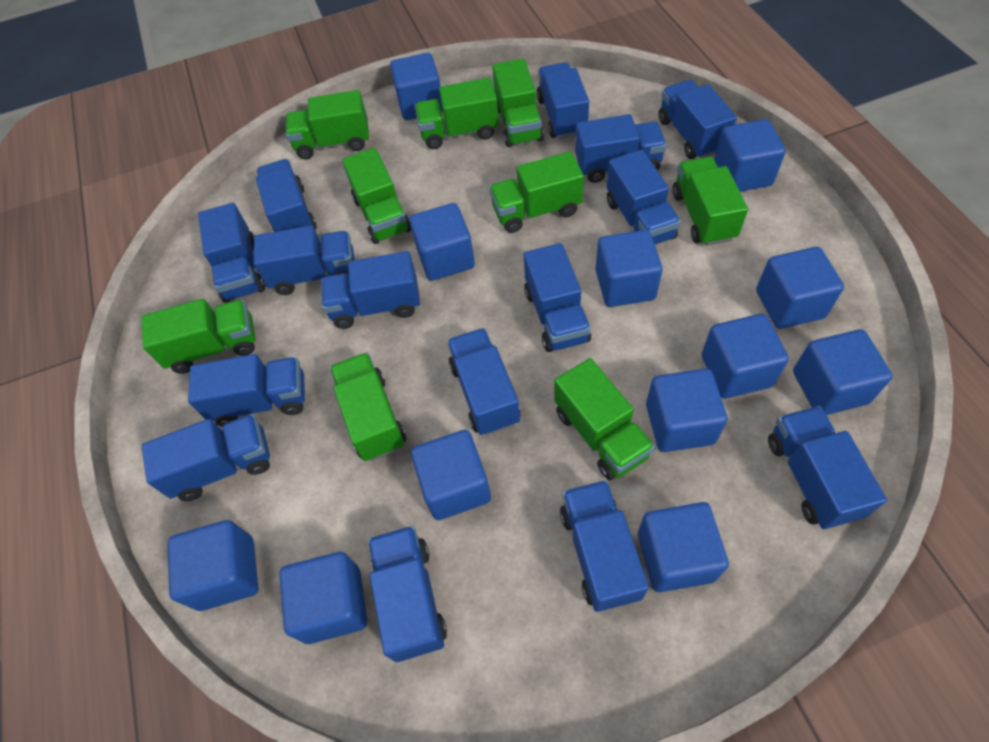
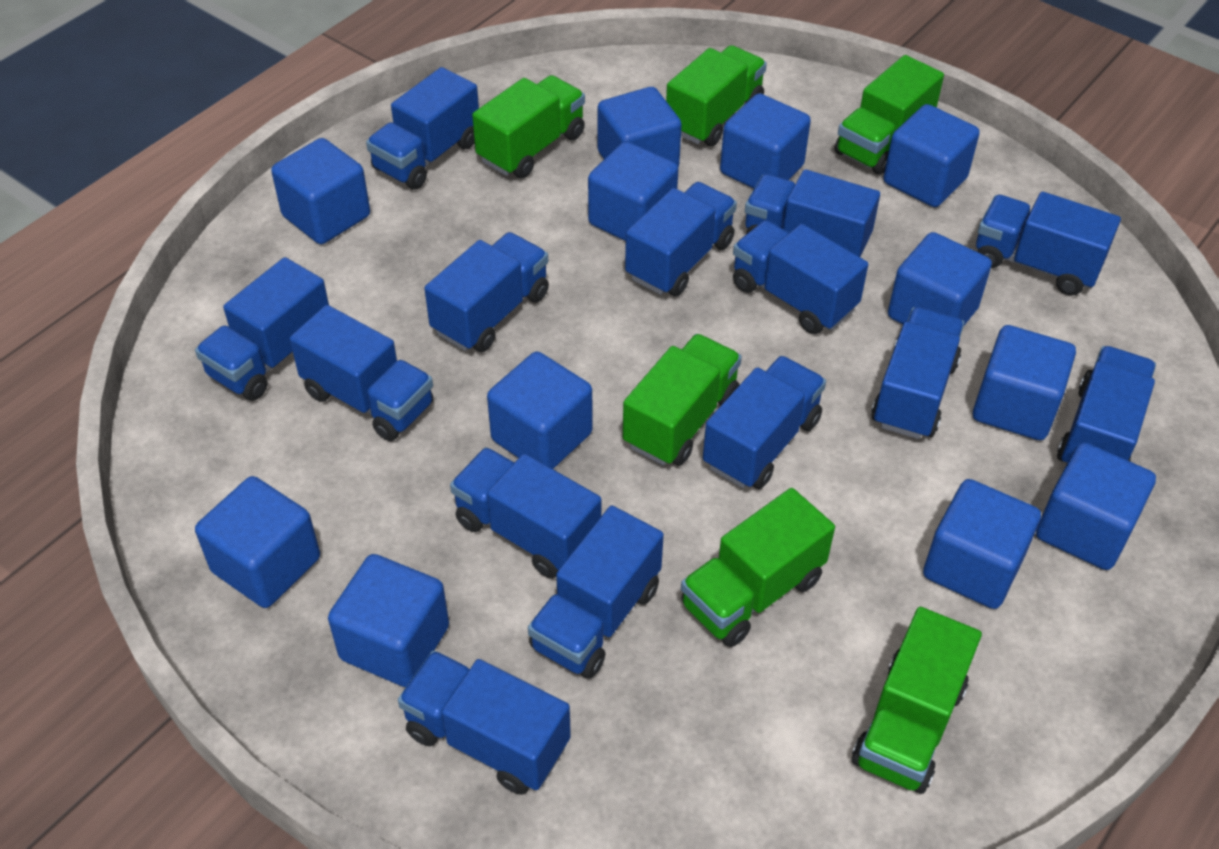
blue truck: 15 -> 14
green truck: 9 -> 6

